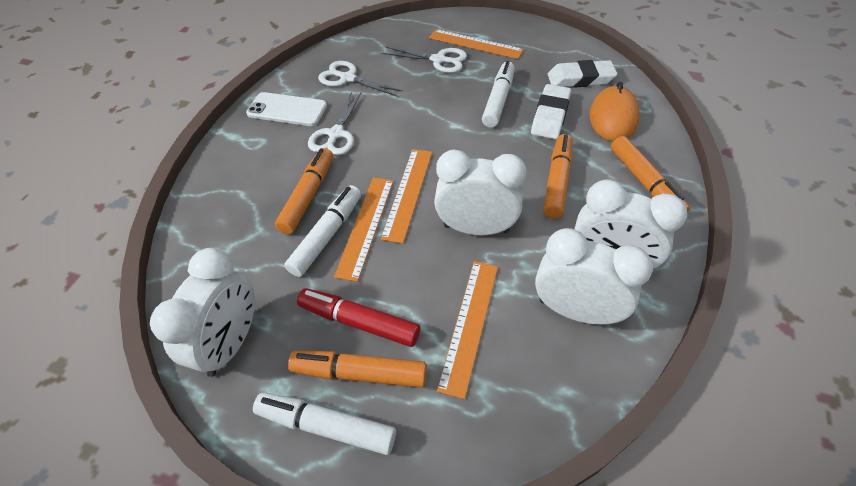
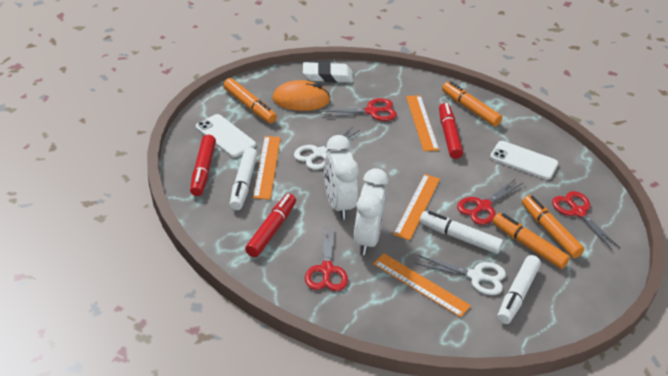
red marker: 1 -> 3
red scissors: 0 -> 4
white clock: 4 -> 2
white eraser: 2 -> 1
white phone: 1 -> 2
white scissors: 3 -> 2

